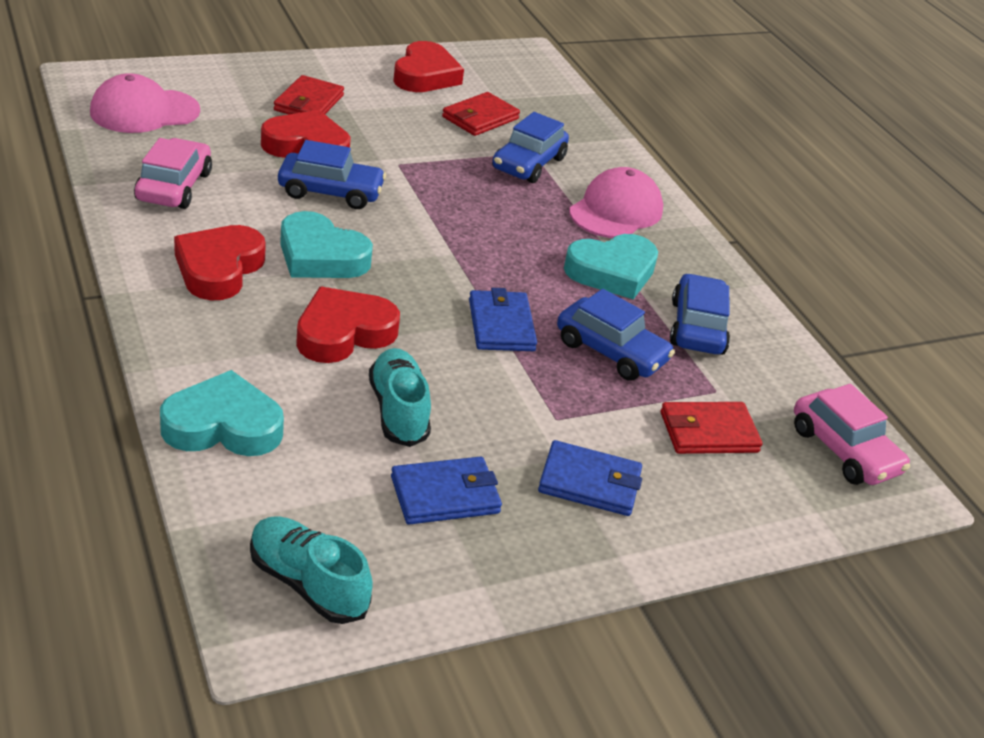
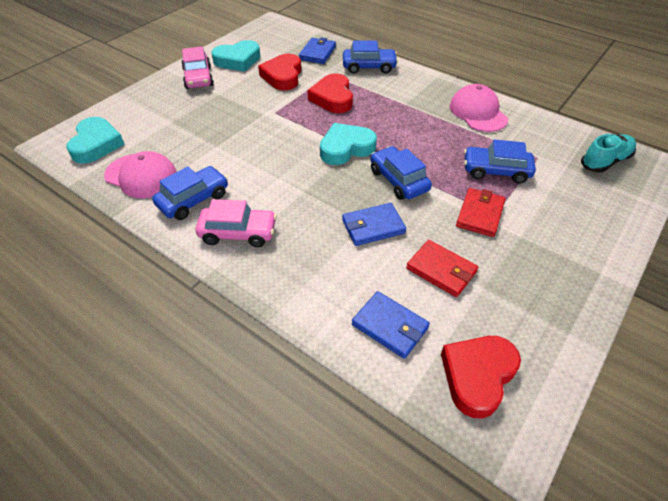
red heart: 4 -> 3
red wallet: 3 -> 2
turquoise shoe: 2 -> 1

